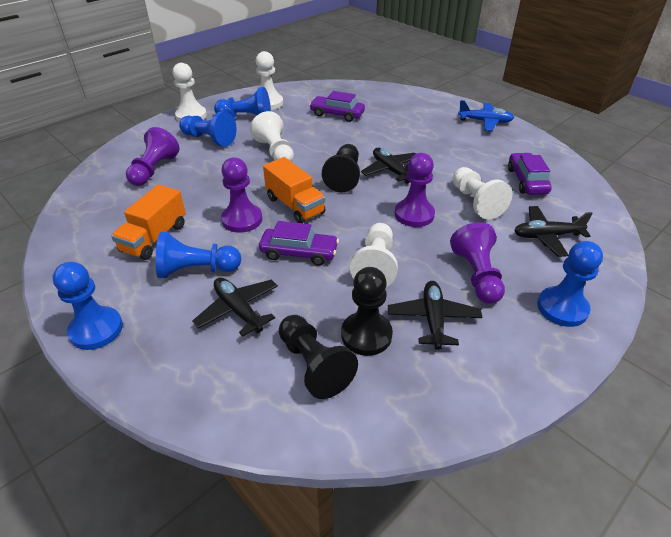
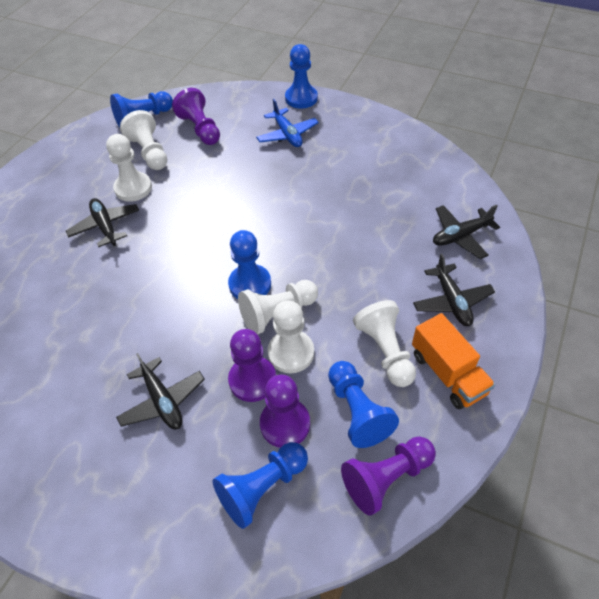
black pawn: 3 -> 0
orange truck: 2 -> 1
purple car: 3 -> 0

